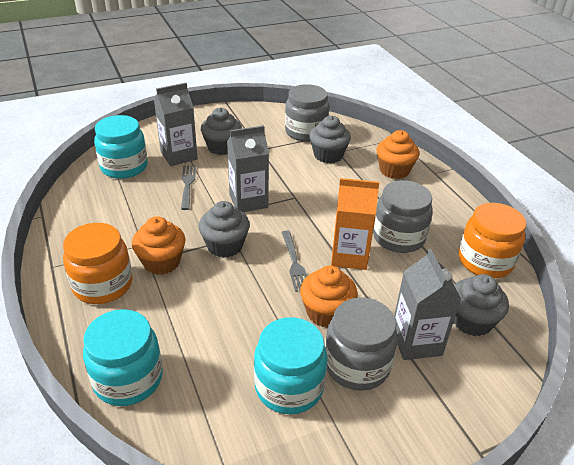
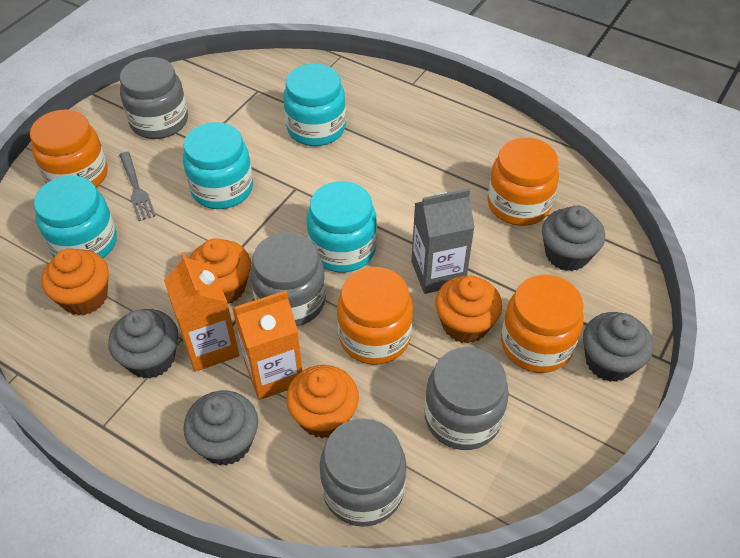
grey carton: 3 -> 1
grey fork: 2 -> 1
grey jar: 3 -> 4
orange carton: 1 -> 2
orange cupcake: 3 -> 4
orange jar: 2 -> 4
turquoise jar: 3 -> 4

